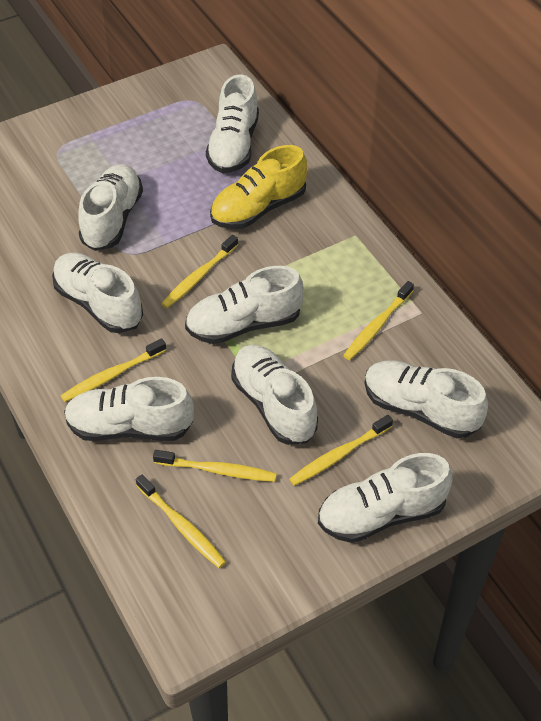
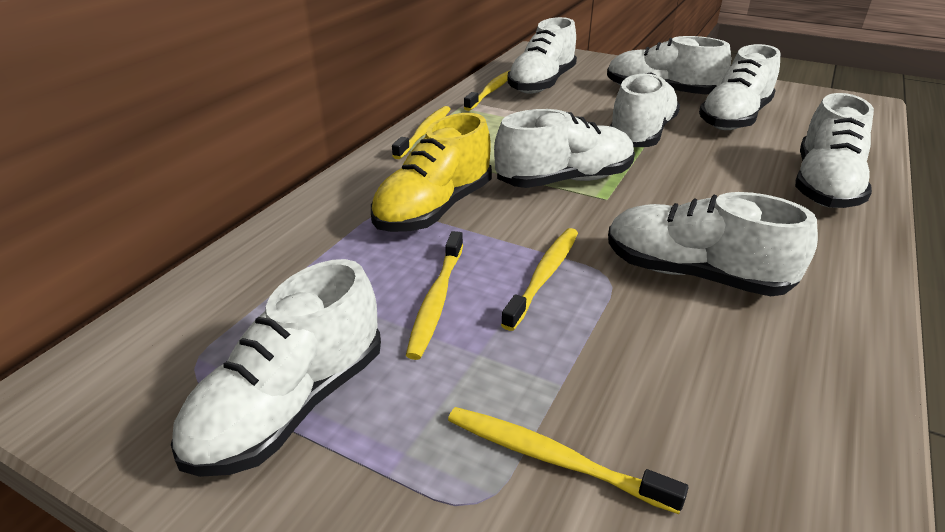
yellow toothbrush: 6 -> 5

